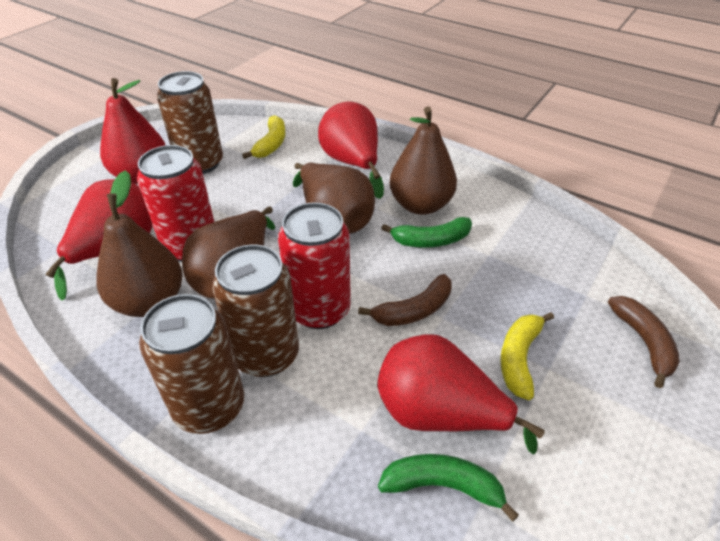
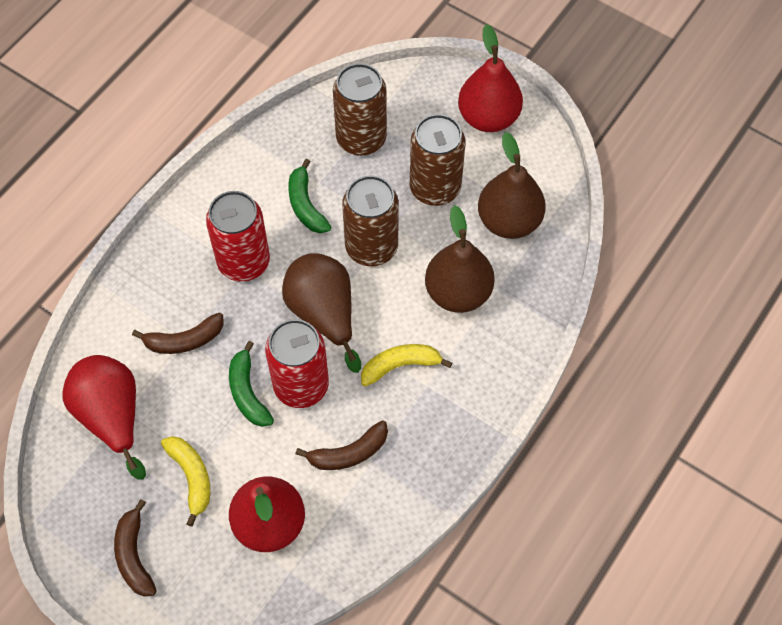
brown banana: 2 -> 3
brown pear: 4 -> 3
red pear: 4 -> 3

